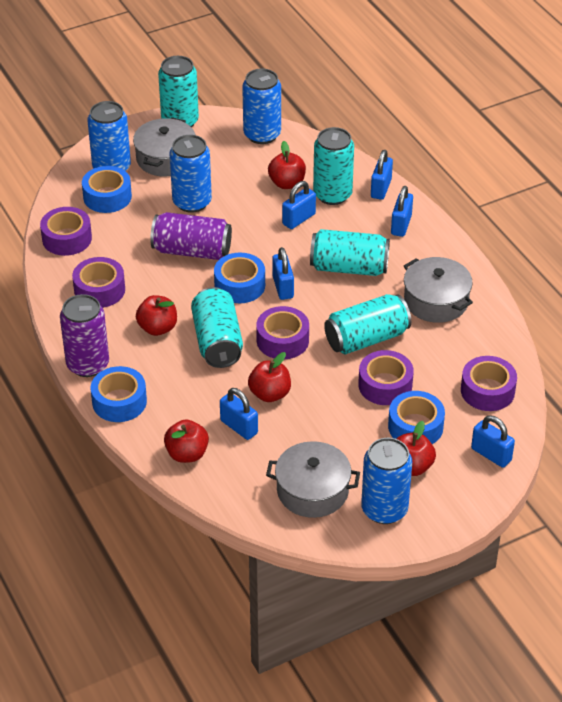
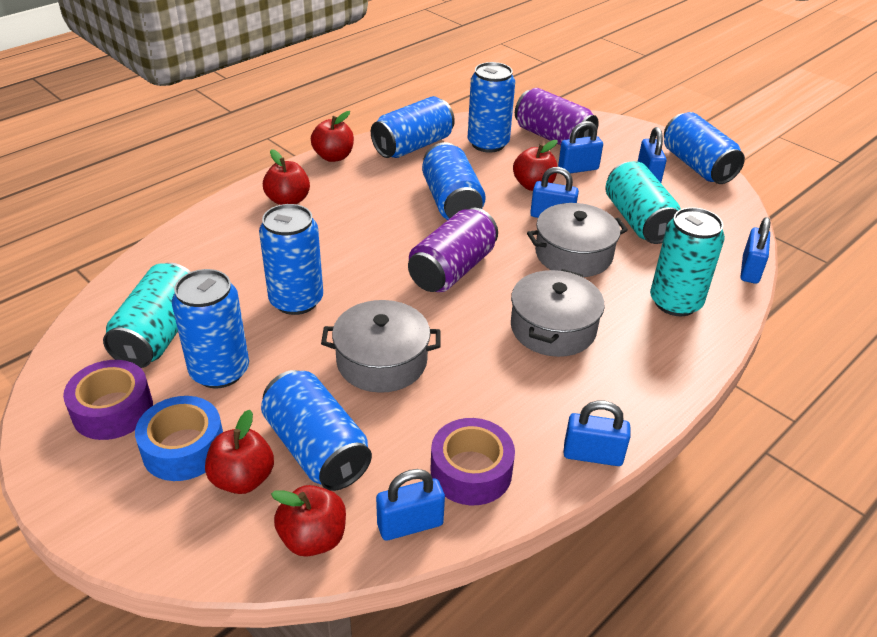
blue can: 4 -> 7
blue tape: 4 -> 1
purple tape: 5 -> 2
turquoise can: 5 -> 3

